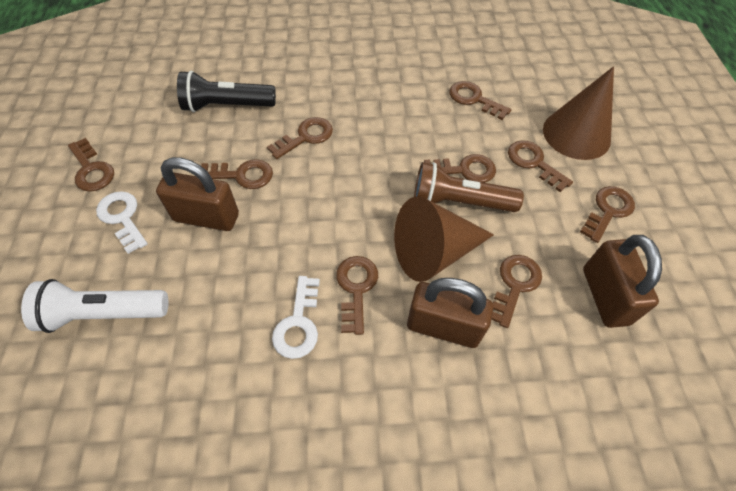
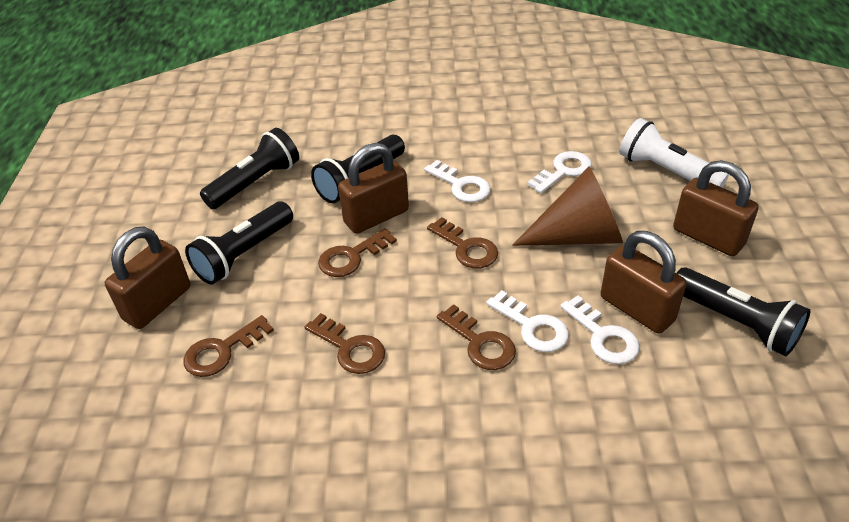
black flashlight: 1 -> 4
brown cone: 2 -> 1
brown flashlight: 1 -> 0
brown key: 9 -> 5
brown padlock: 3 -> 4
white key: 2 -> 4

